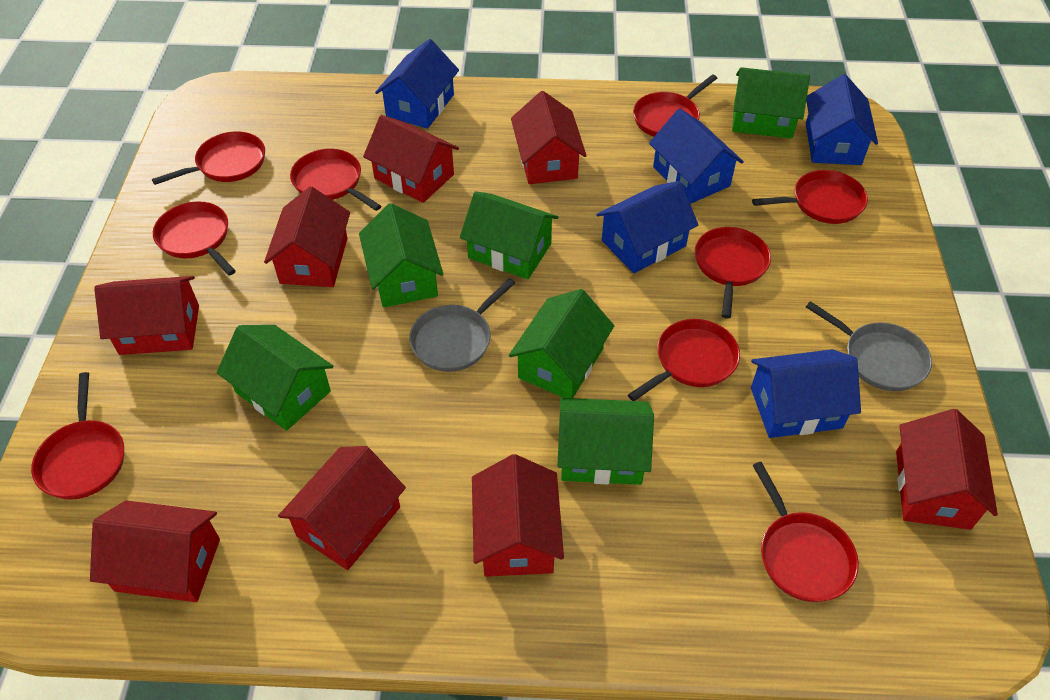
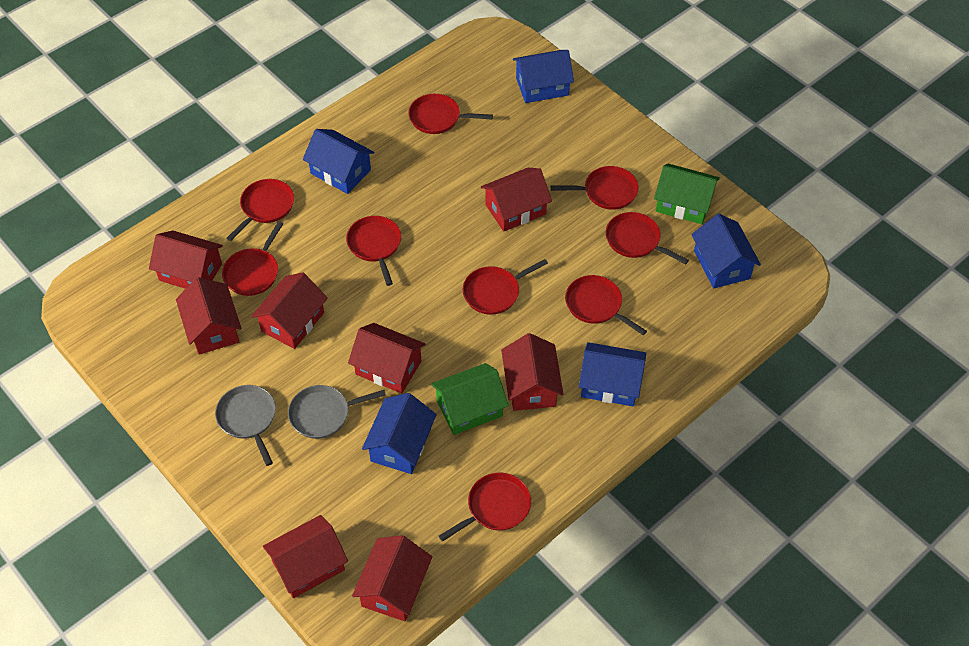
green house: 6 -> 2

